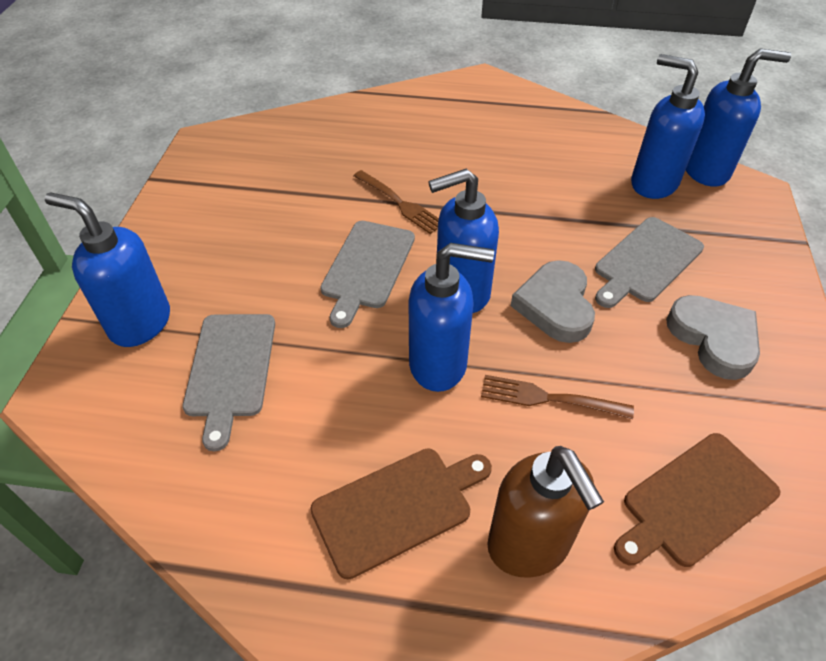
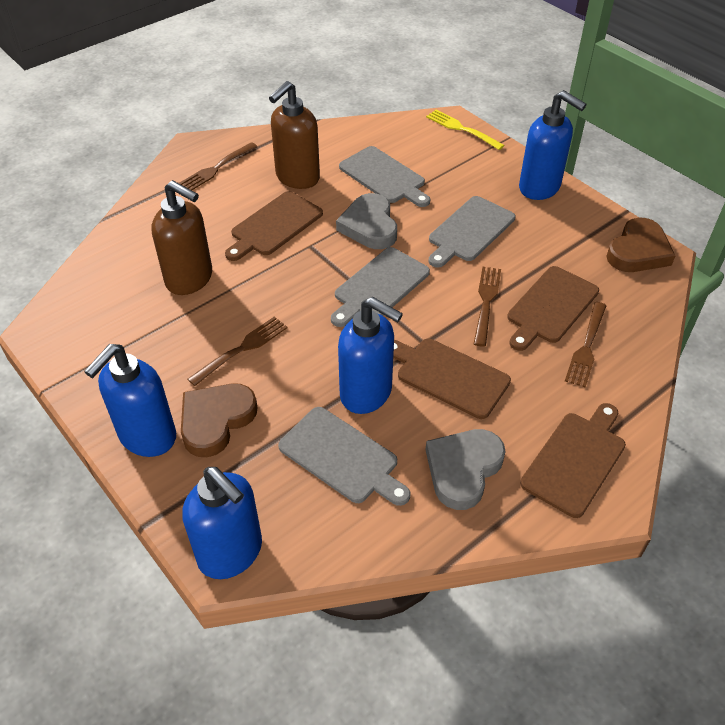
blue soap dispenser: 5 -> 4
brown cutting board: 2 -> 4
brown fork: 2 -> 4
brown heart: 0 -> 2
brown soap dispenser: 1 -> 2
grey cutting board: 3 -> 4
yellow fork: 0 -> 1

